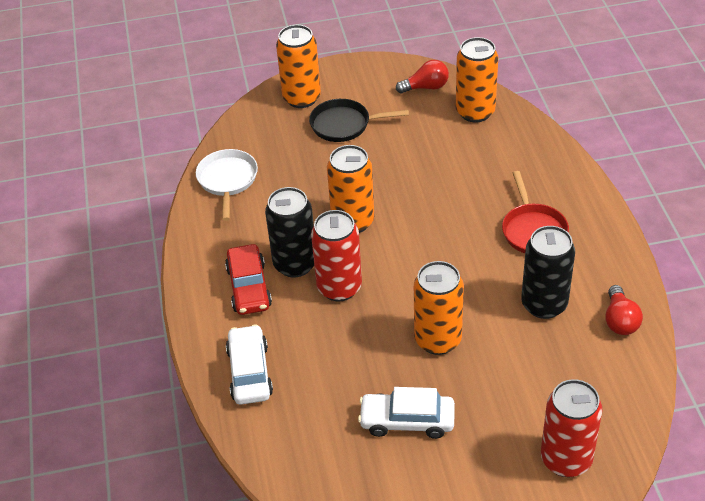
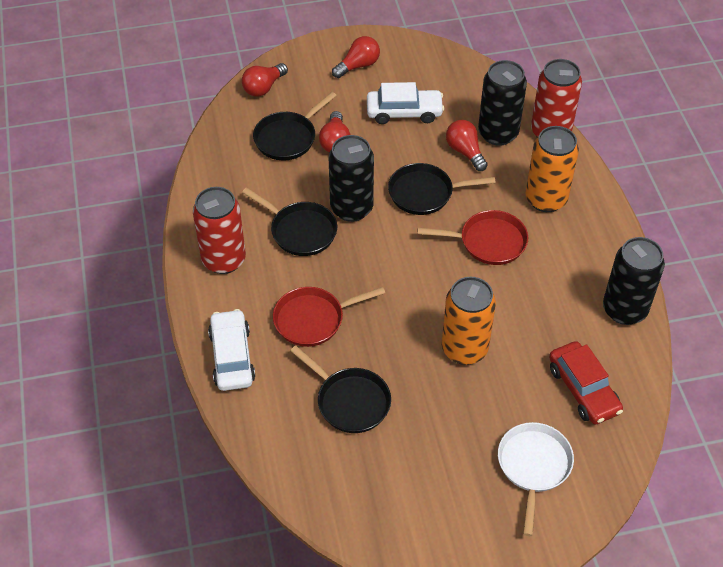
black can: 2 -> 3
black pan: 1 -> 4
orange can: 4 -> 2
red light bulb: 2 -> 4
red pan: 1 -> 2

